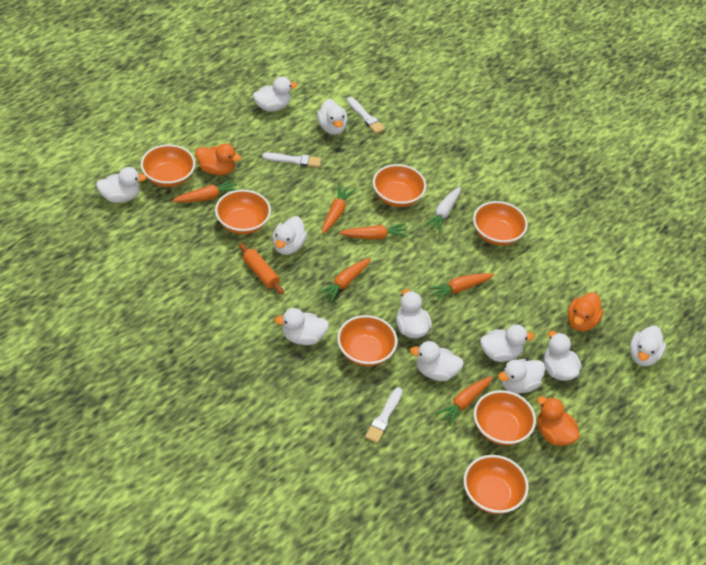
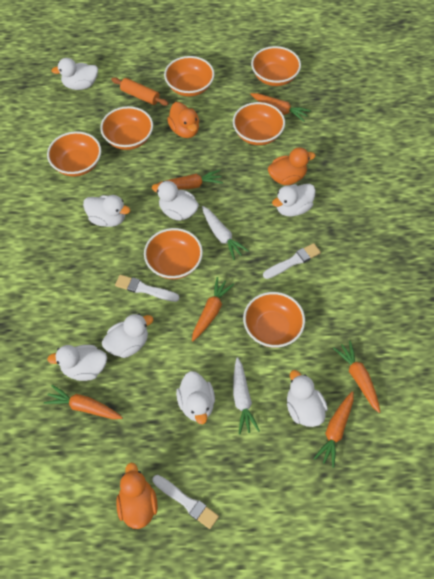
white carrot: 1 -> 2
white duck: 11 -> 8

